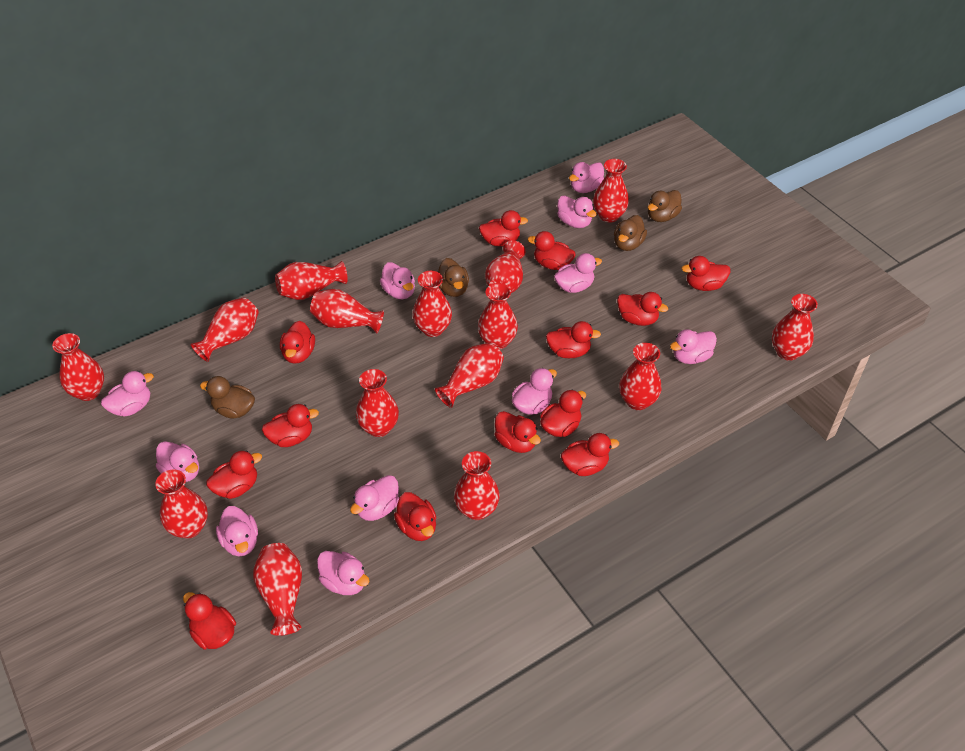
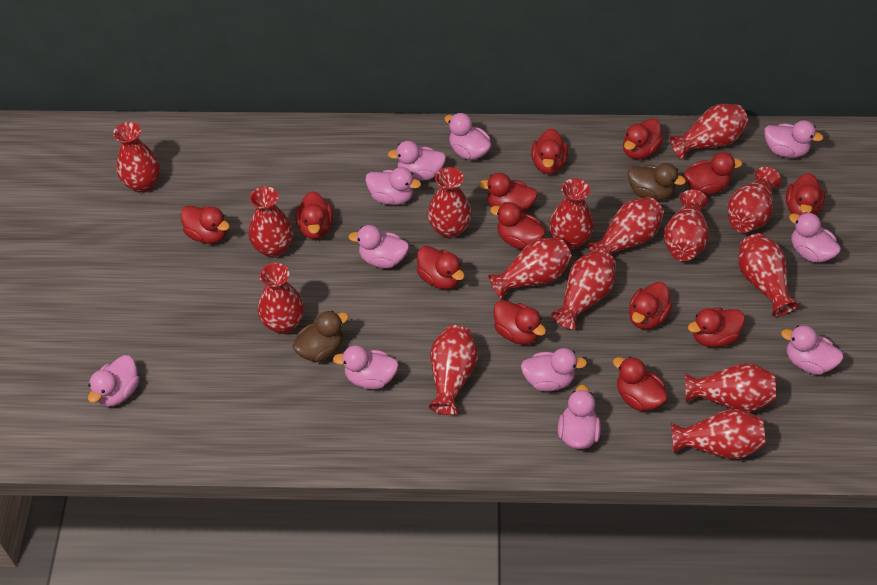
brown duck: 4 -> 2

